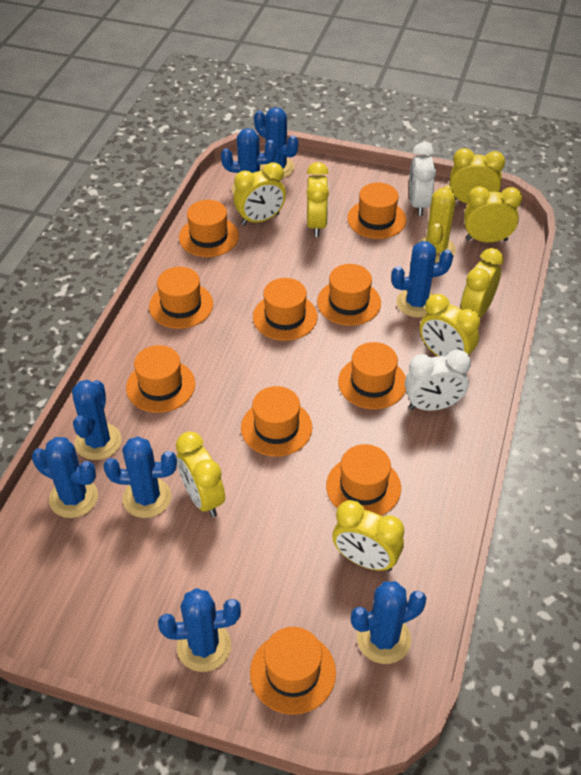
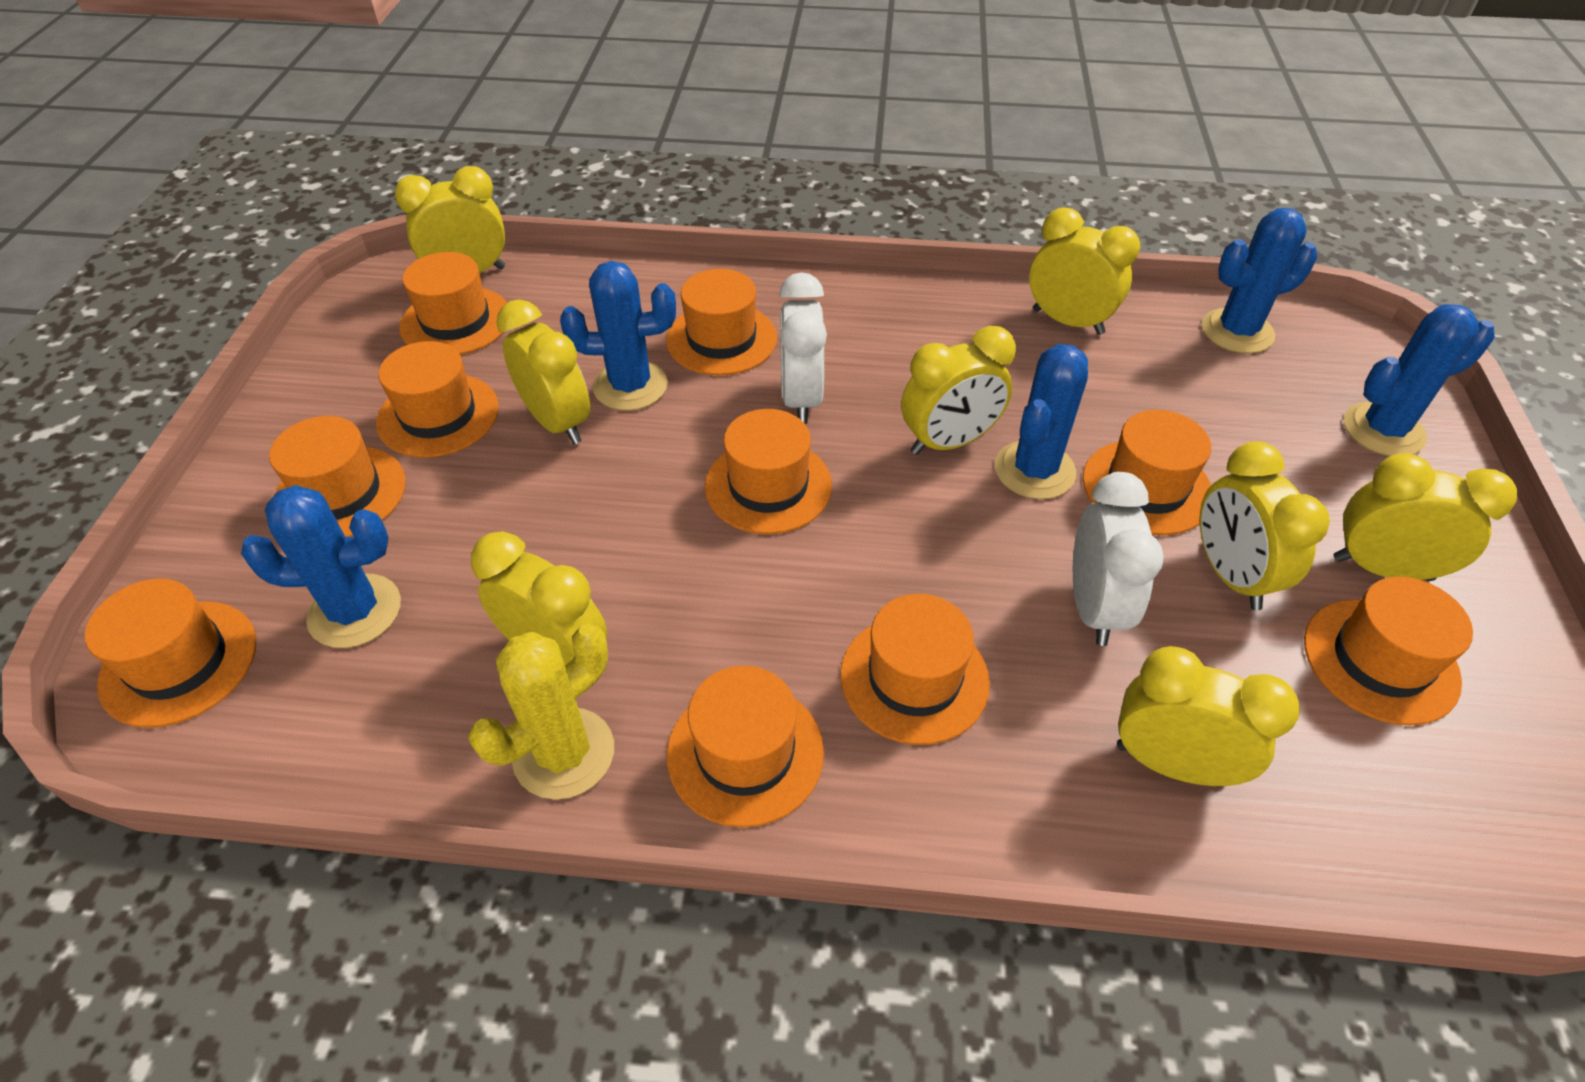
blue cactus: 8 -> 5

